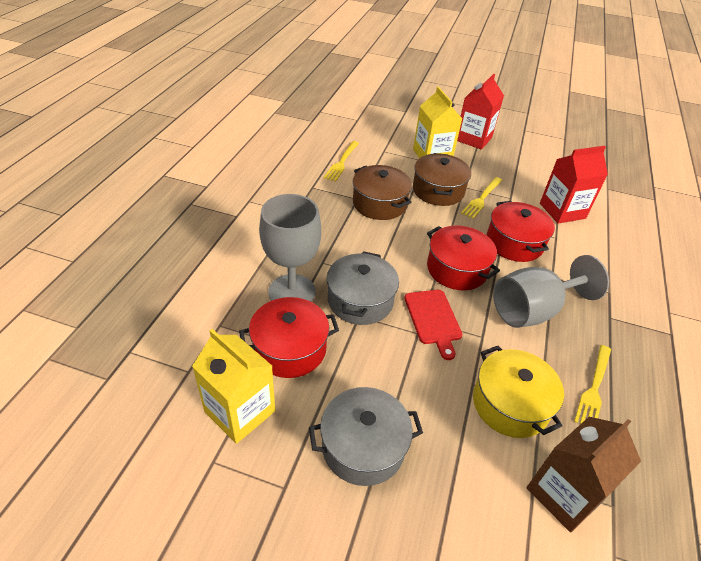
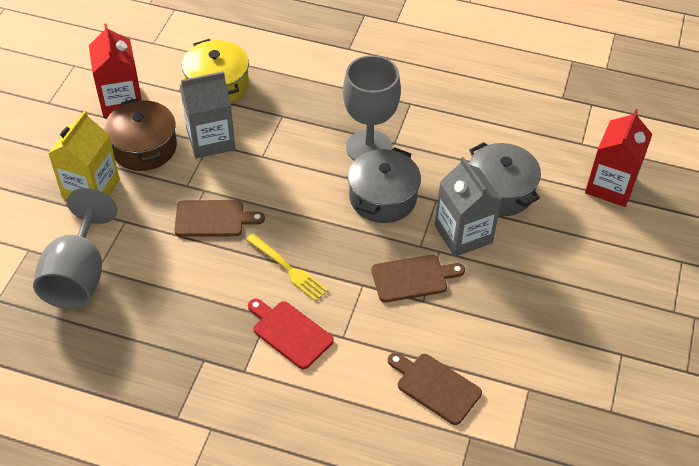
brown carton: 1 -> 0
brown cutting board: 0 -> 3
brown pot: 2 -> 1
grey carton: 0 -> 2
red pot: 3 -> 0
yellow carton: 2 -> 1
yellow fork: 3 -> 1

